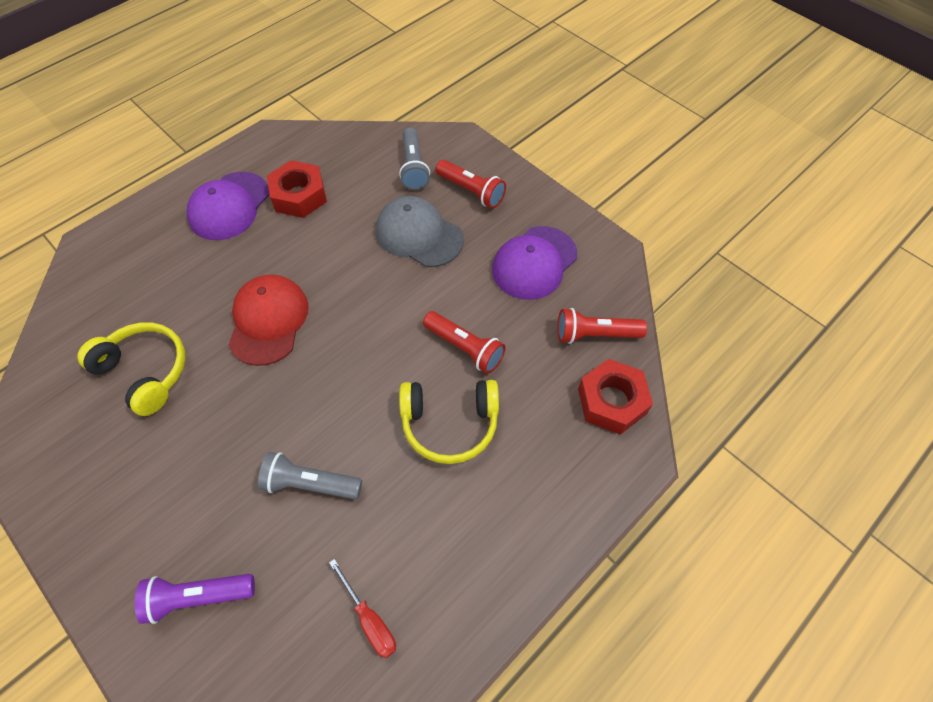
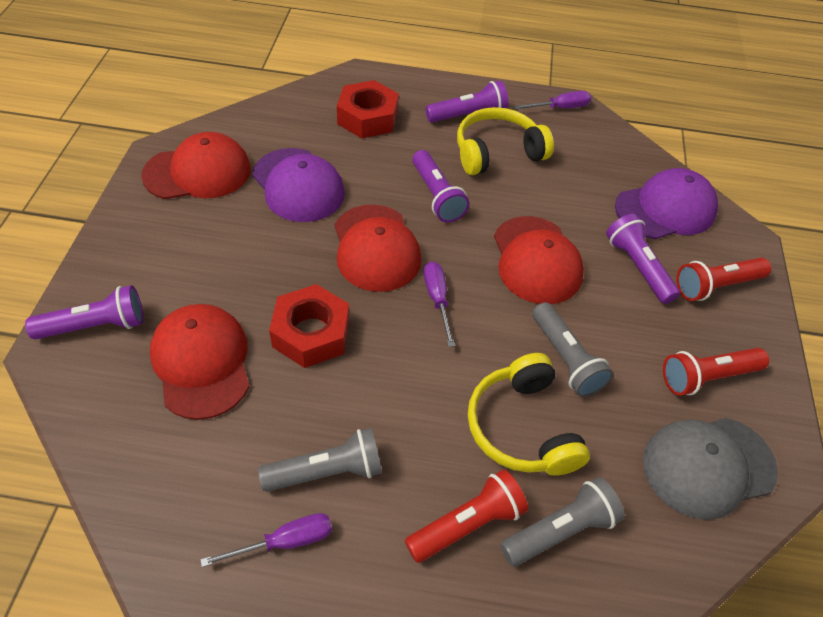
grey flashlight: 2 -> 3
purple flashlight: 1 -> 4
purple screwdriver: 0 -> 3
red cap: 1 -> 4
red screwdriver: 1 -> 0

